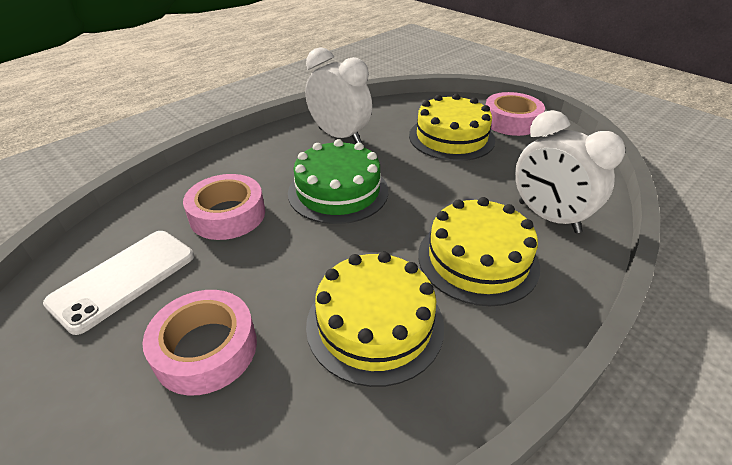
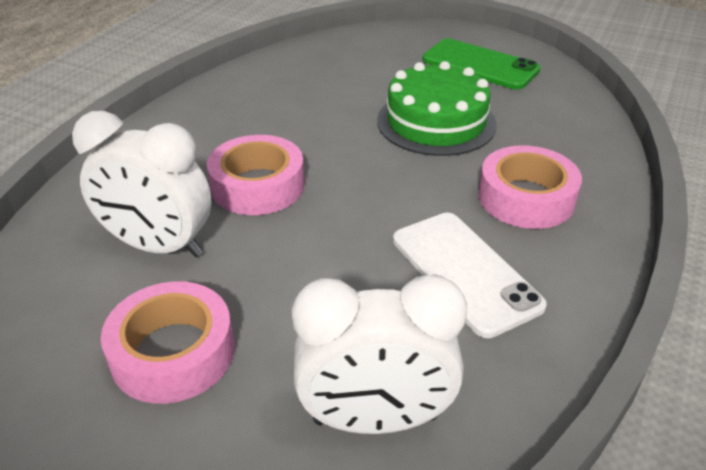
green phone: 0 -> 1
yellow cake: 3 -> 0

